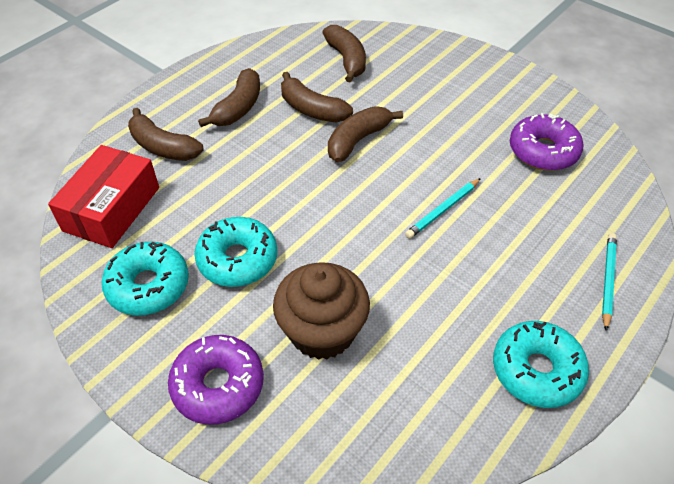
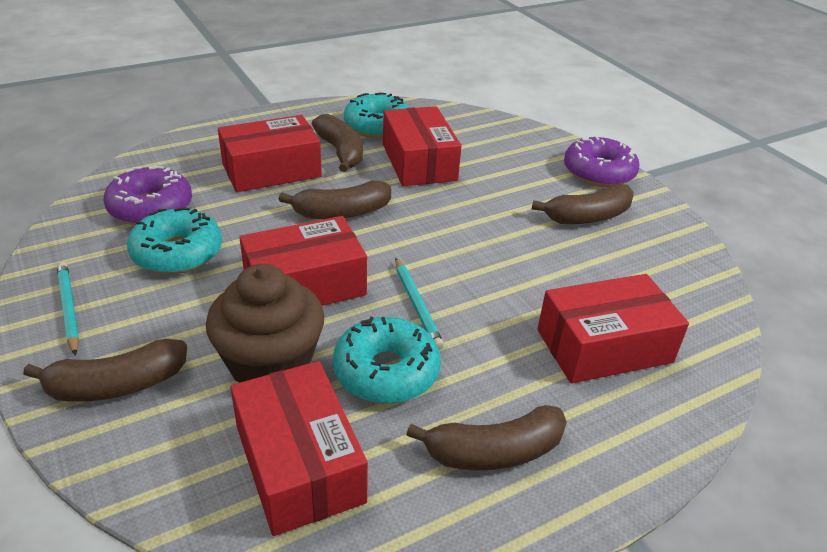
red box: 1 -> 5

